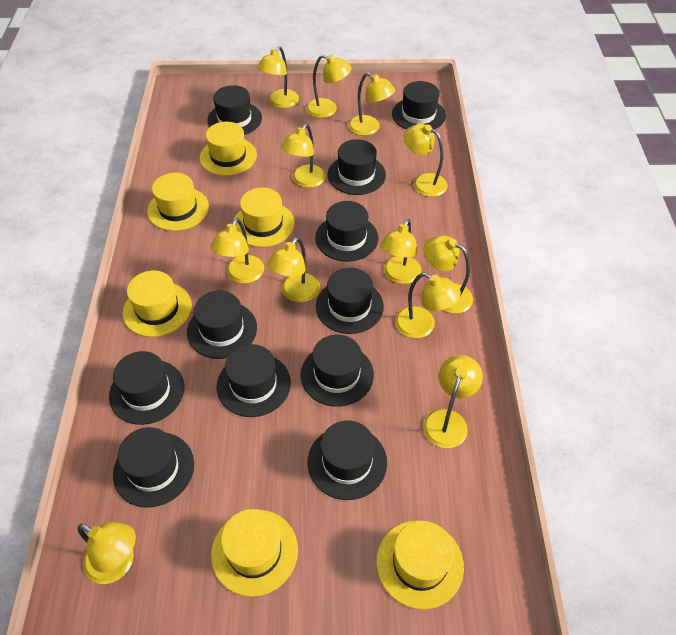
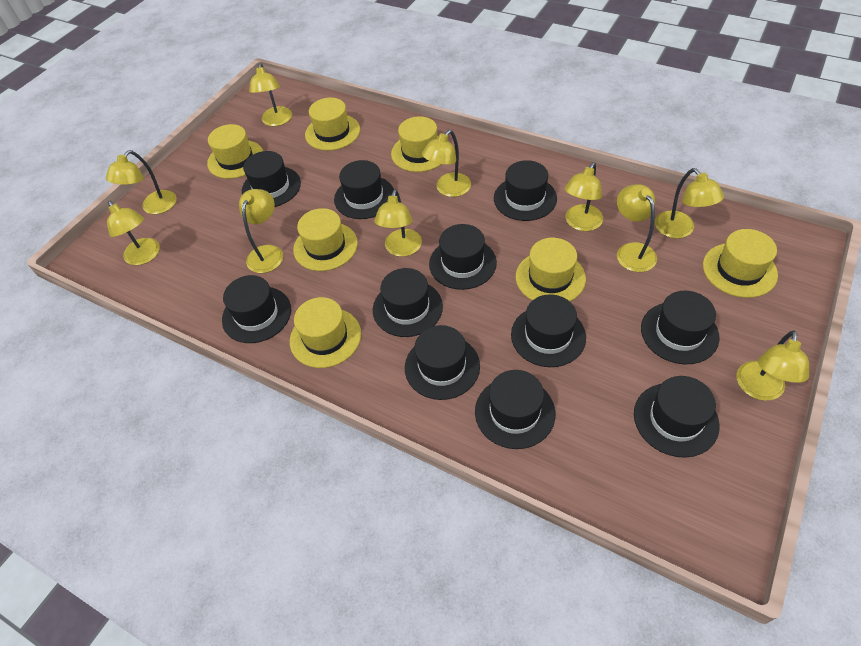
yellow hat: 6 -> 7
yellow lamp: 12 -> 10

